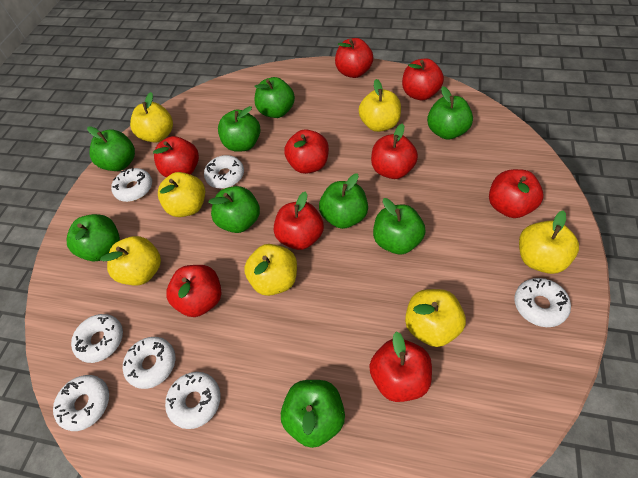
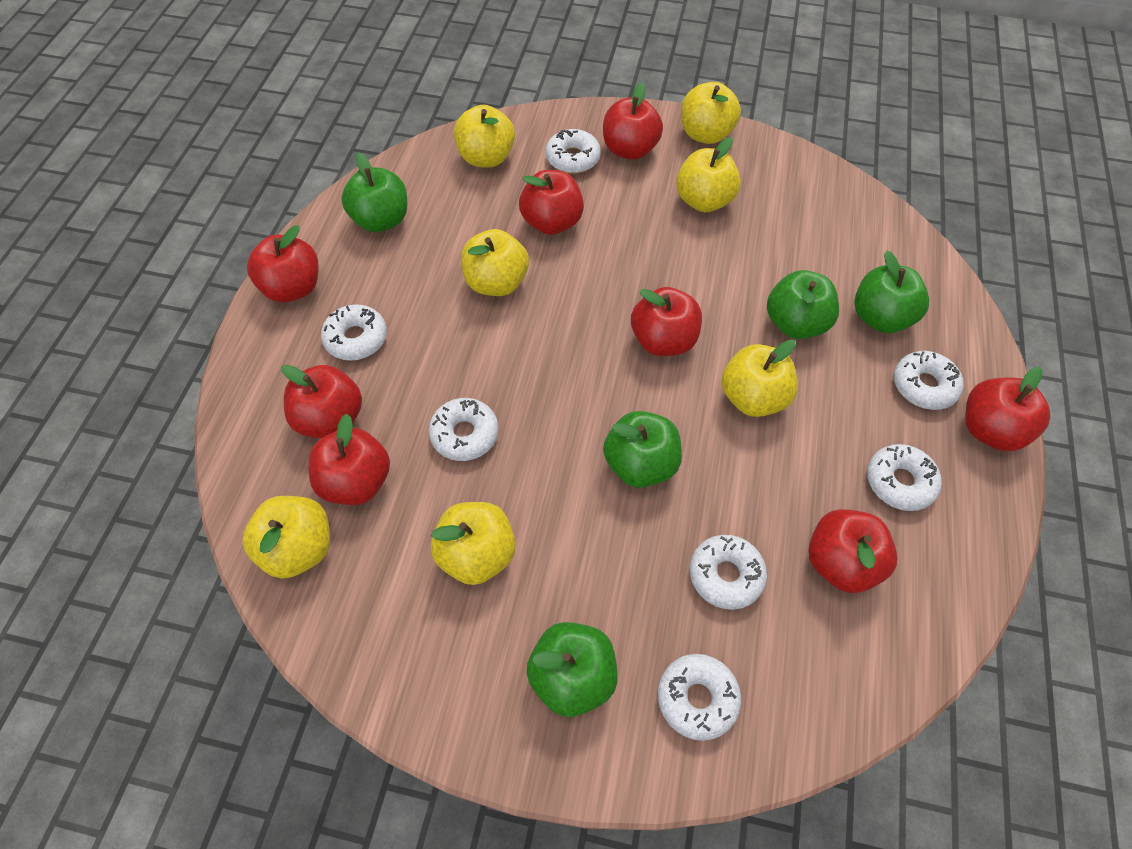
green apple: 9 -> 5
red apple: 9 -> 8

